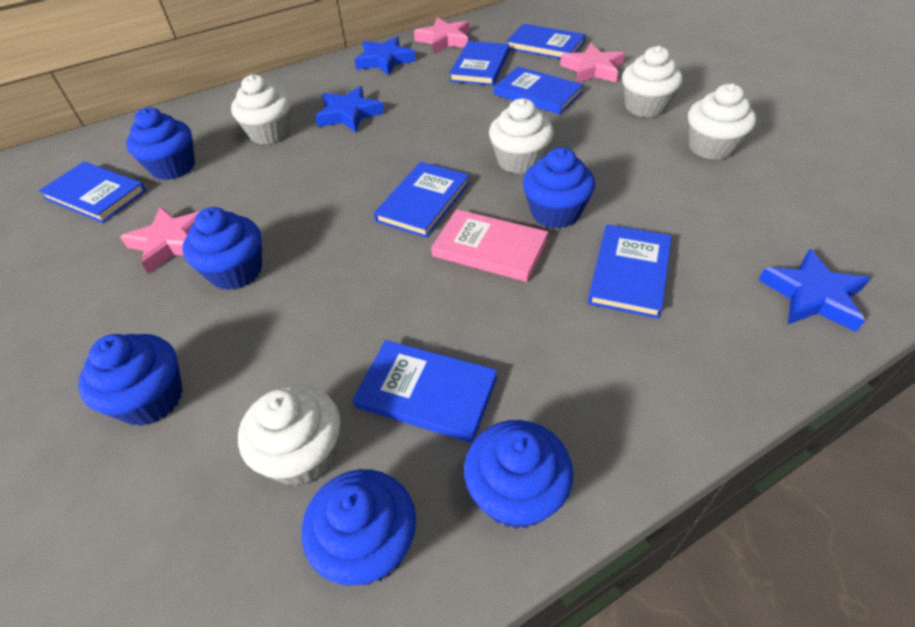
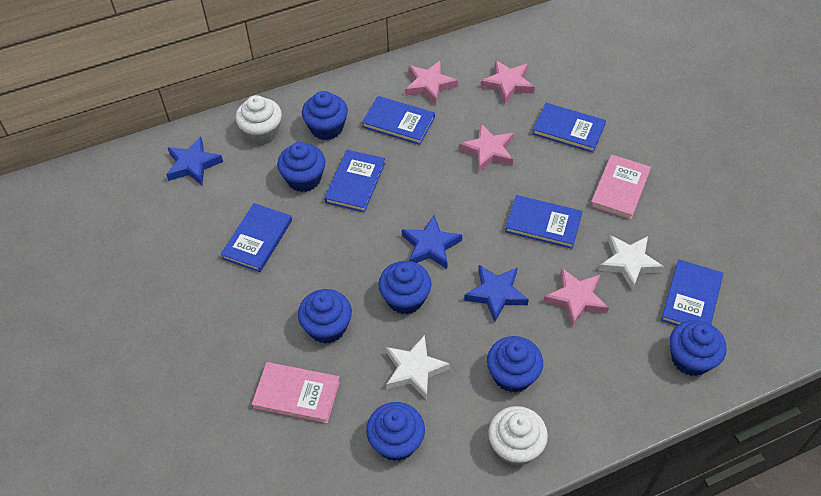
blue book: 7 -> 6
blue cupcake: 6 -> 7
pink book: 1 -> 2
pink star: 3 -> 4
white cupcake: 5 -> 2
white star: 0 -> 2

